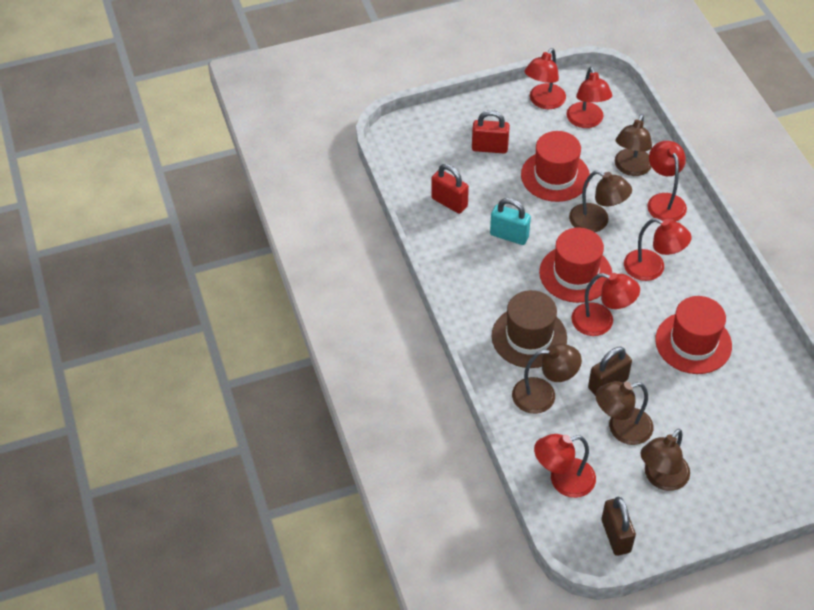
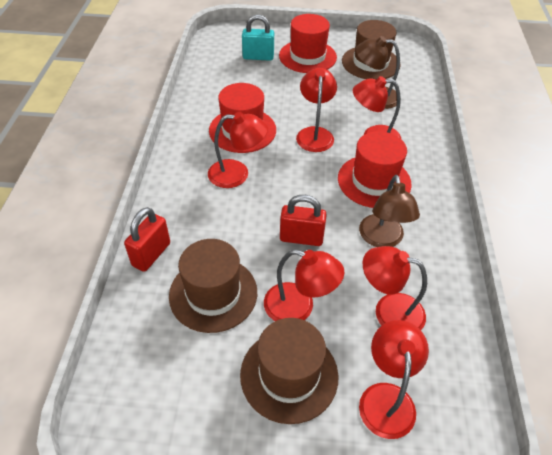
brown hat: 1 -> 3
brown lamp: 5 -> 2
brown padlock: 2 -> 0

